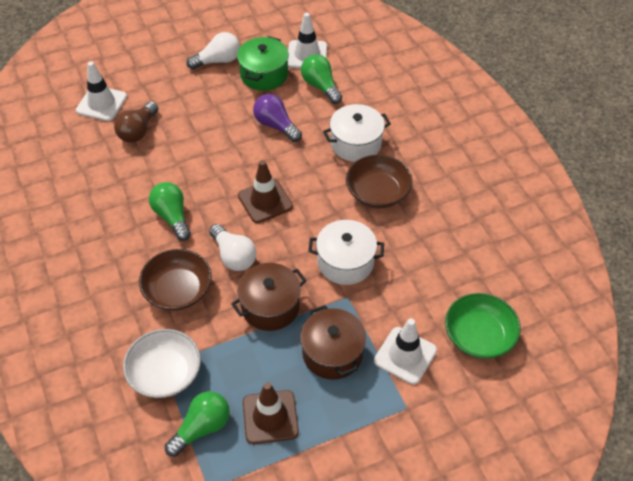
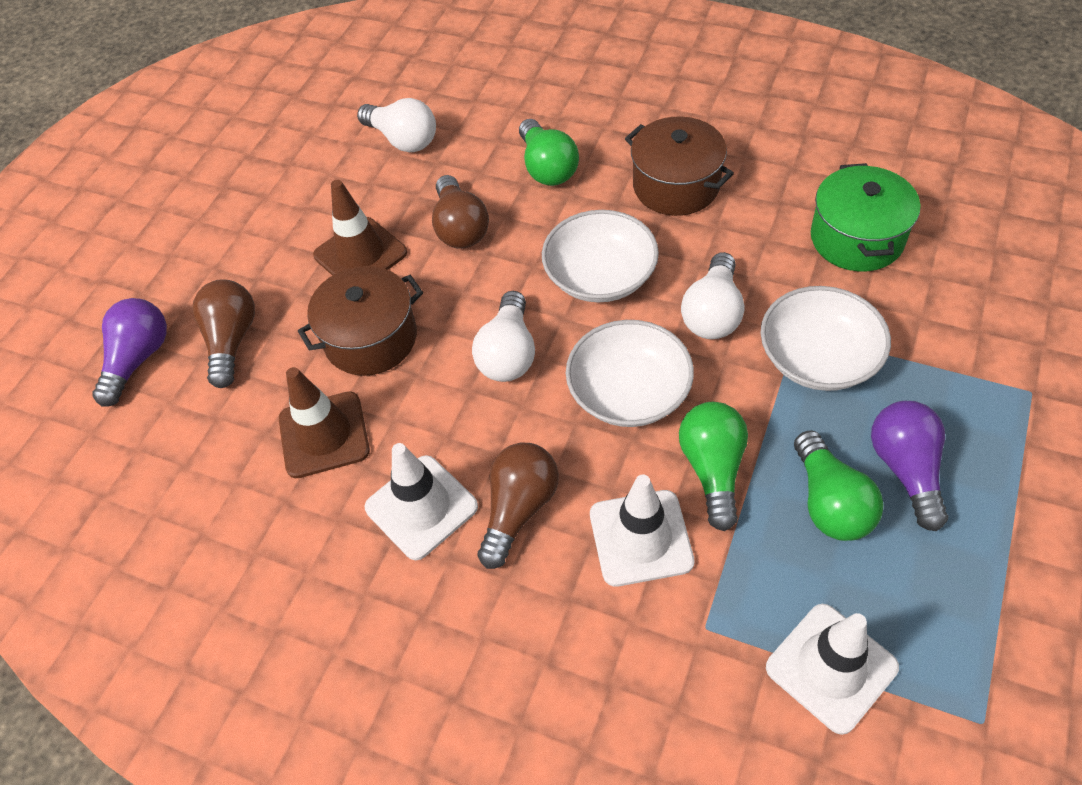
brown bowl: 2 -> 0
brown light bulb: 1 -> 3
green bowl: 1 -> 0
purple light bulb: 1 -> 2
white bowl: 1 -> 3
white light bulb: 2 -> 3
white pot: 2 -> 0

